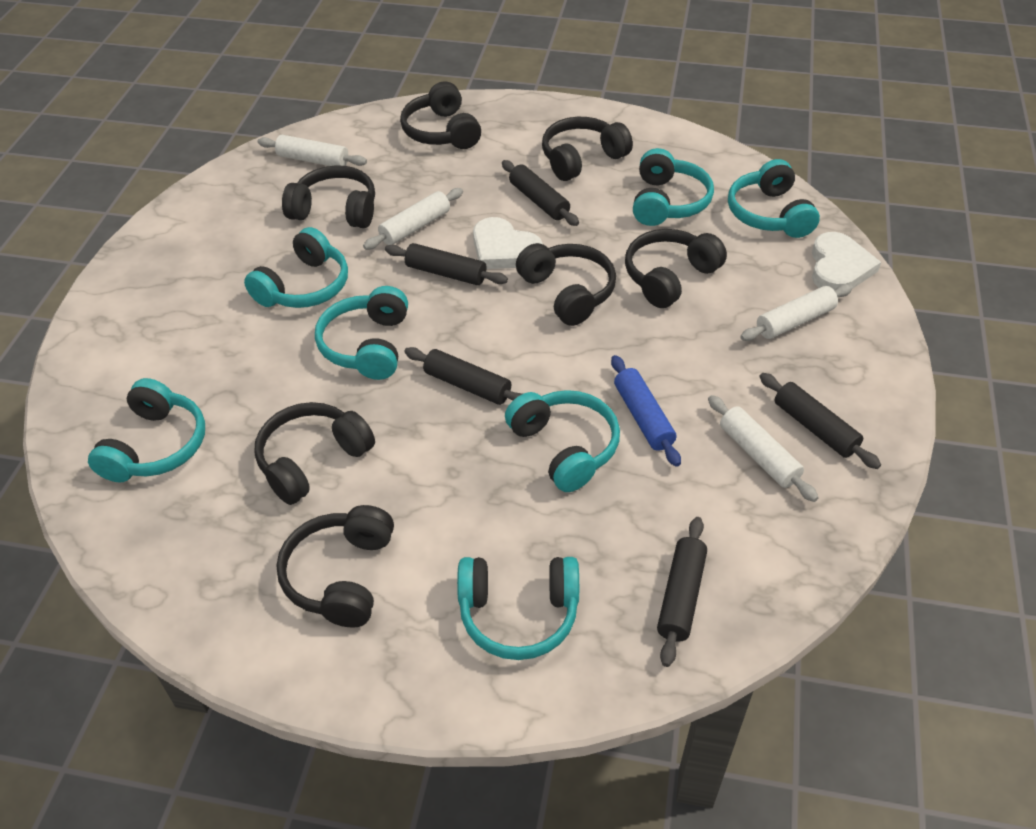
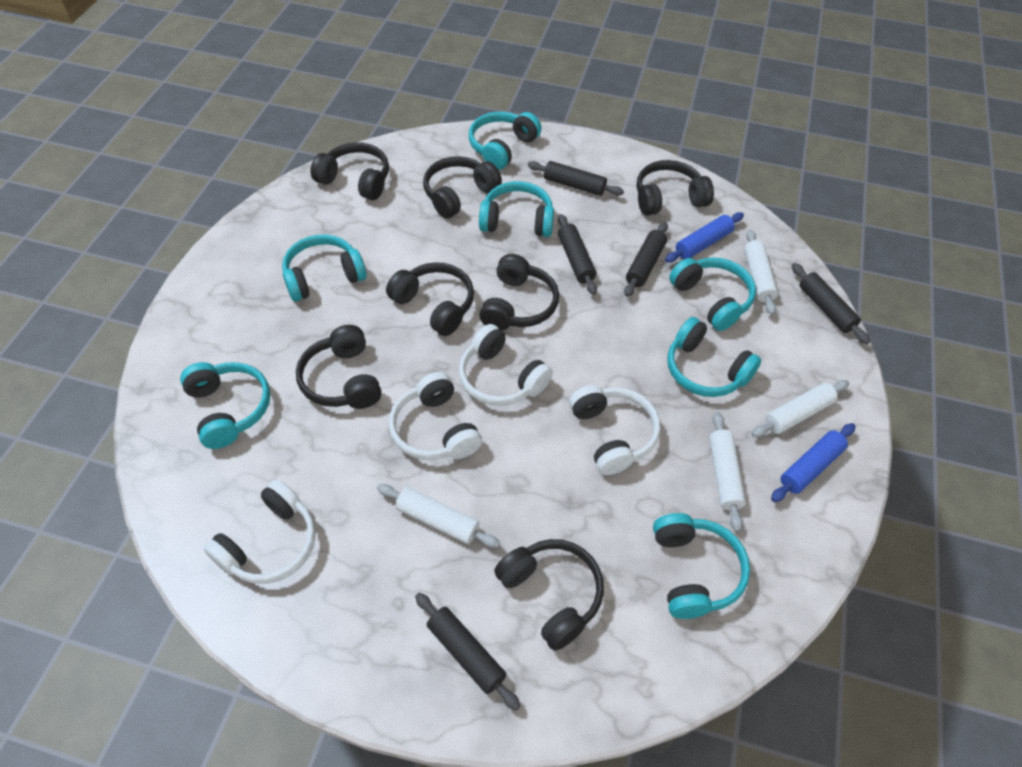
blue rolling pin: 1 -> 2
white headphones: 0 -> 4
white heart: 2 -> 0

